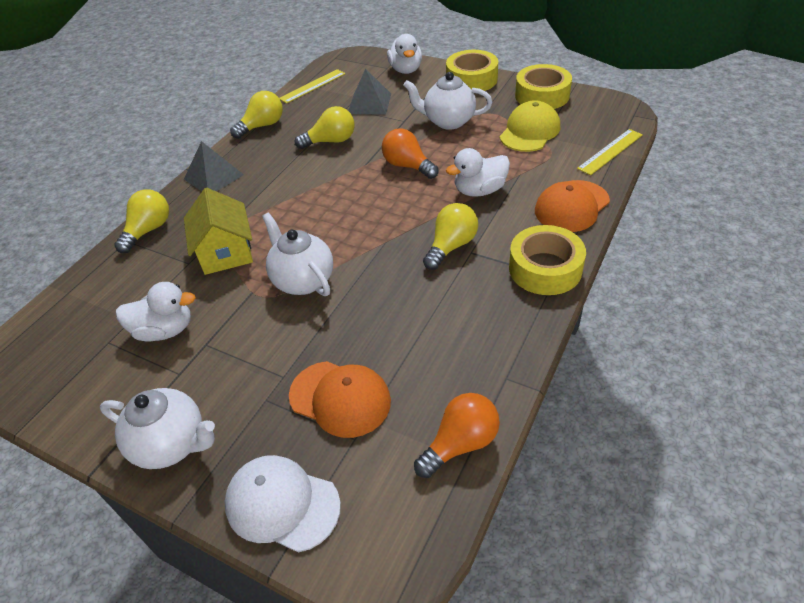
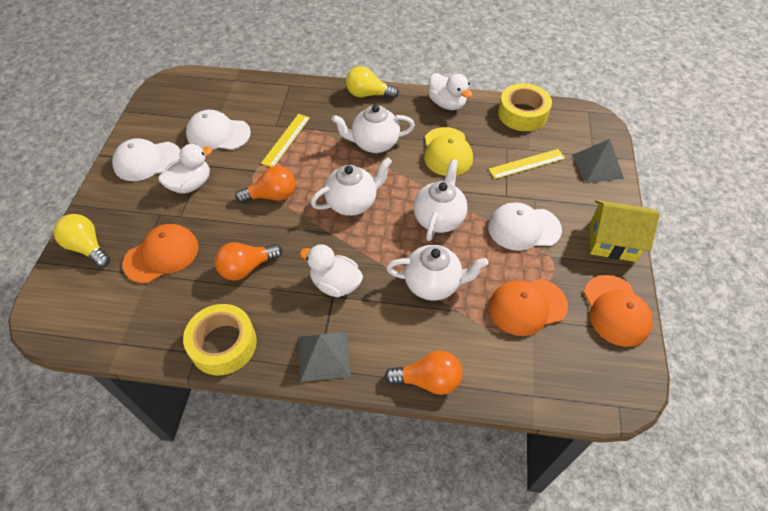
orange cap: 2 -> 3
orange light bulb: 2 -> 3
white cap: 1 -> 3
white teapot: 3 -> 4
yellow light bulb: 4 -> 2
yellow tape: 3 -> 2

